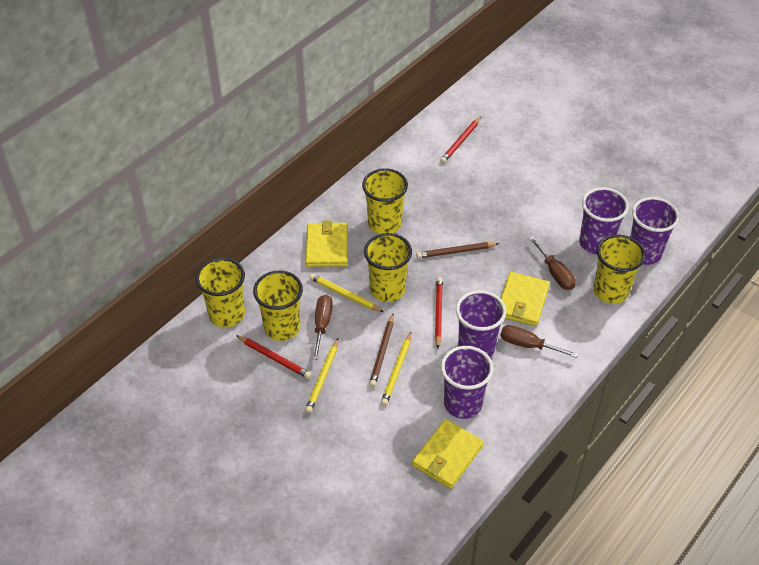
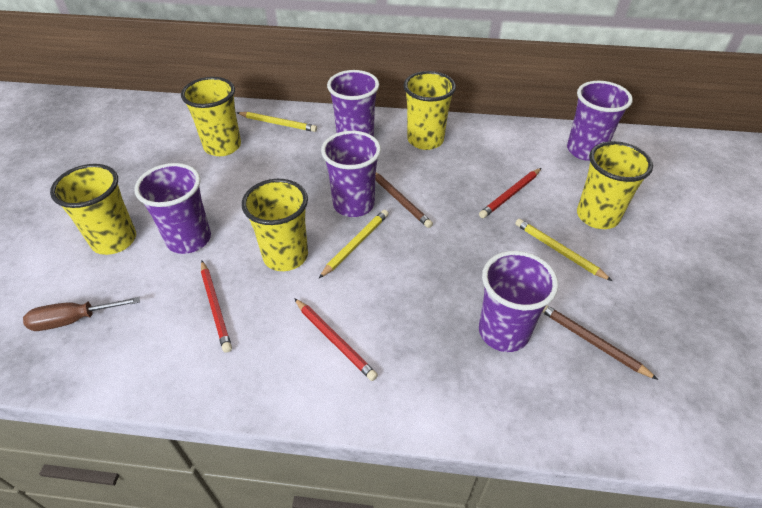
brown screwdriver: 3 -> 1
purple cup: 4 -> 5
yellow wallet: 3 -> 0

